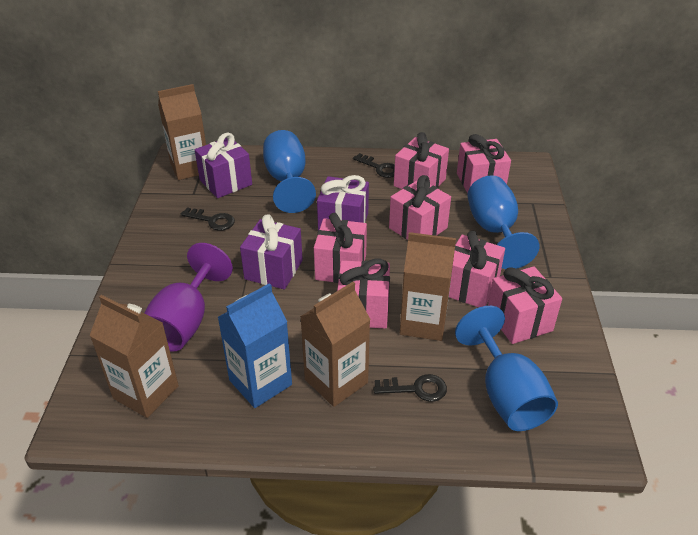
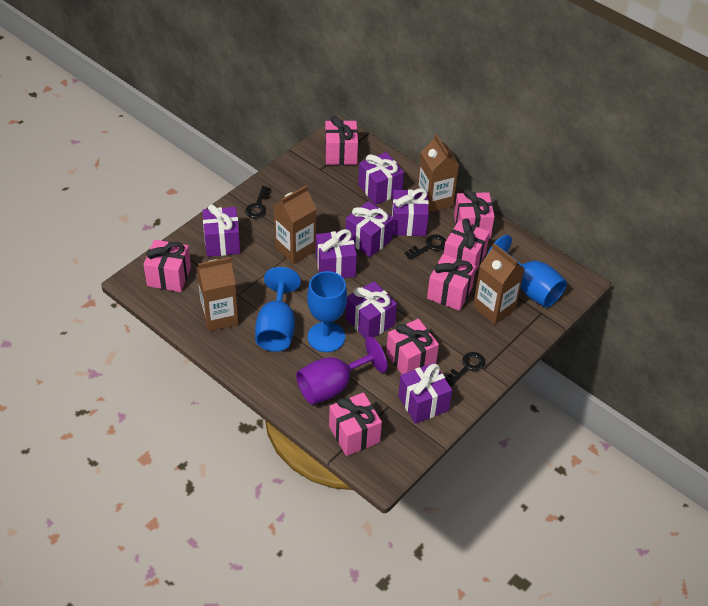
blue carton: 1 -> 0
purple gift: 3 -> 7

